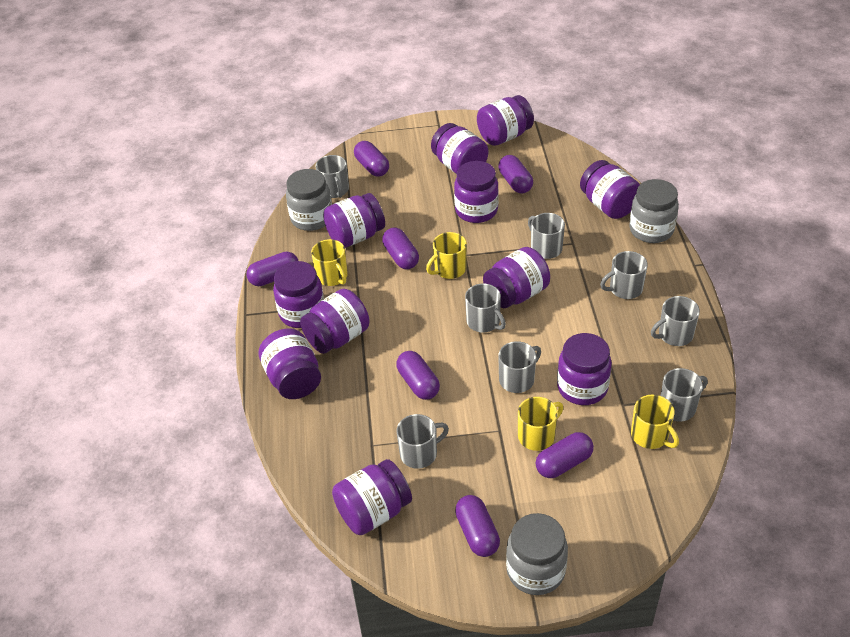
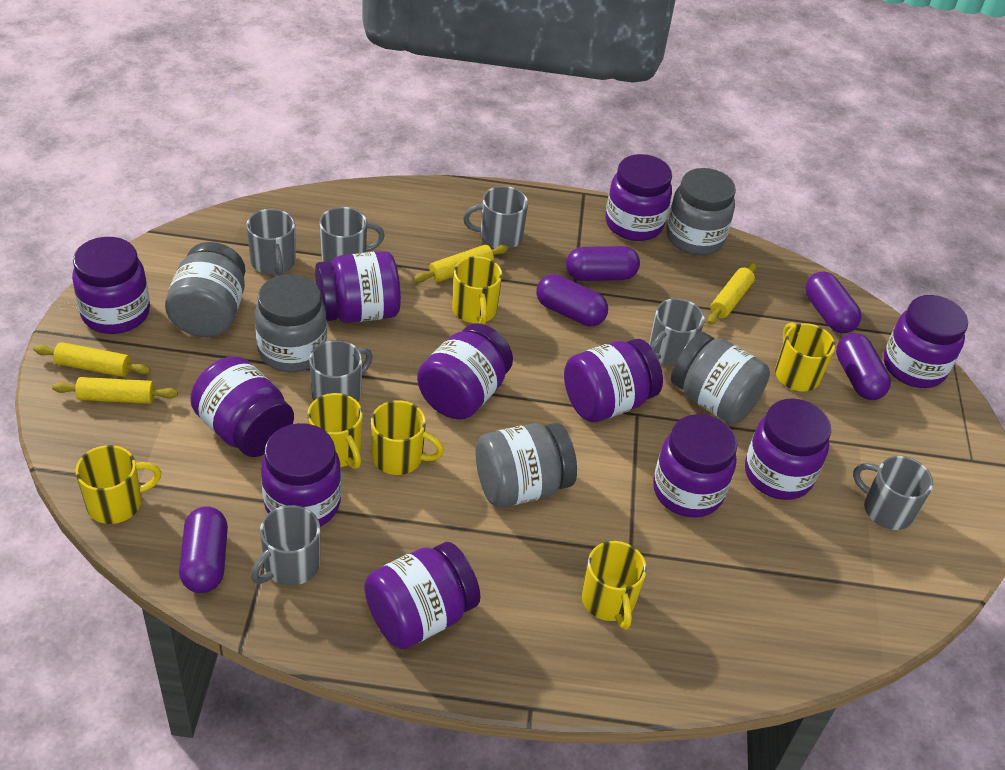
grey jar: 3 -> 5
grey mug: 8 -> 7
purple capsule: 7 -> 5
yellow mug: 4 -> 6
yellow rolling pin: 0 -> 4

